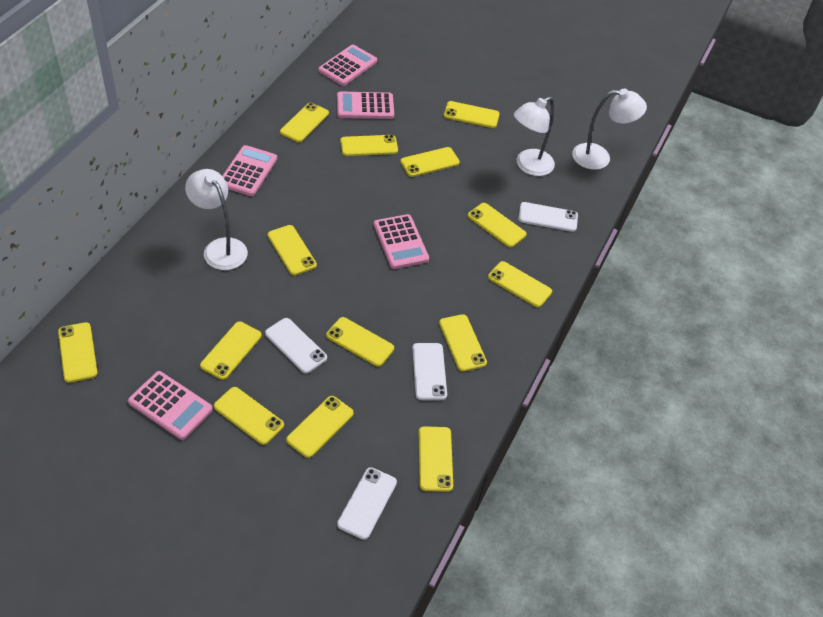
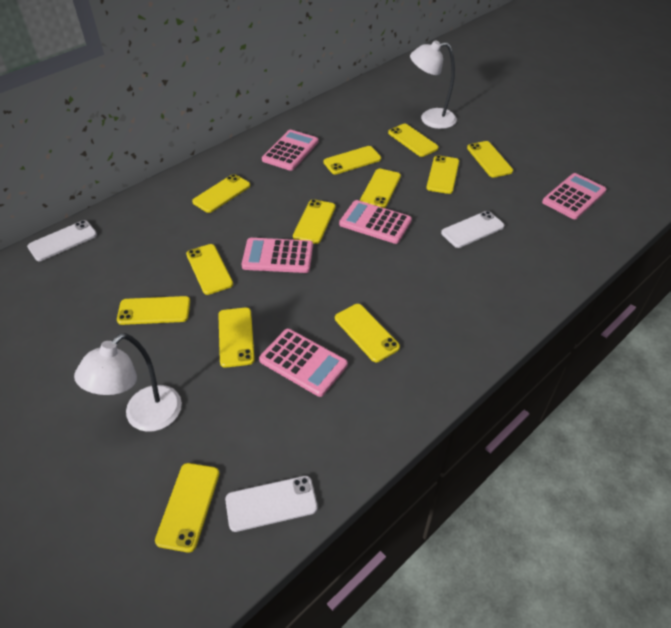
white lamp: 3 -> 2
white phone: 4 -> 3
yellow phone: 14 -> 12

